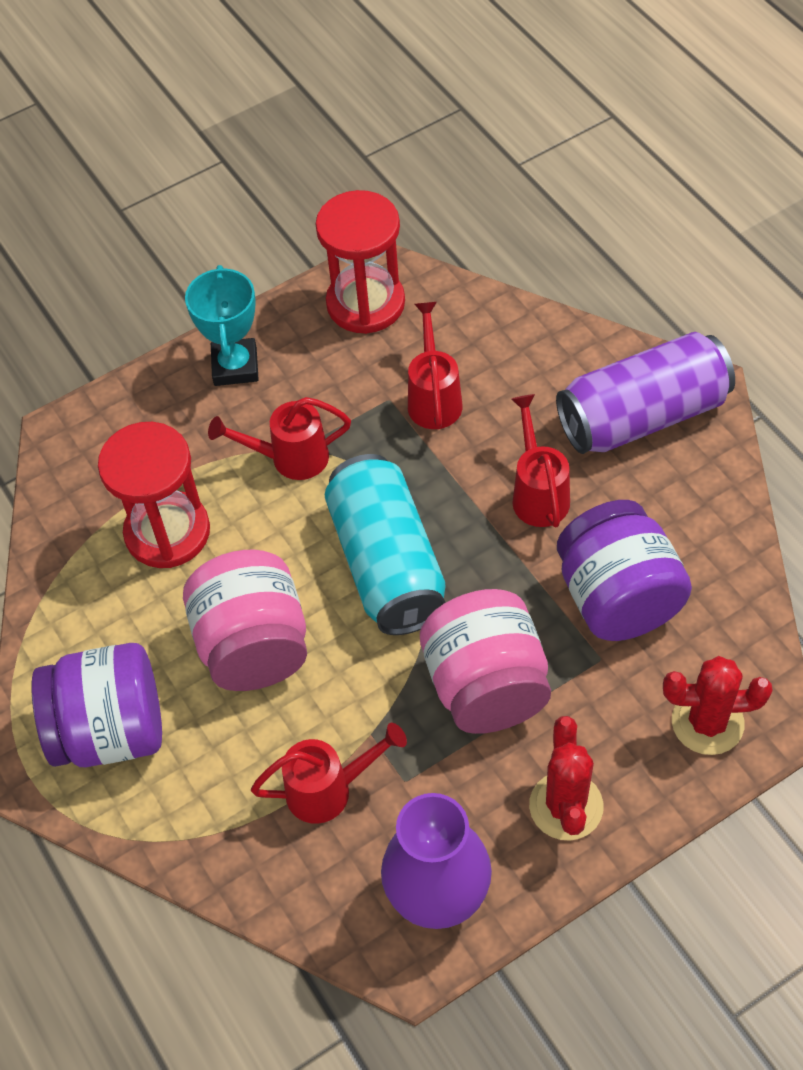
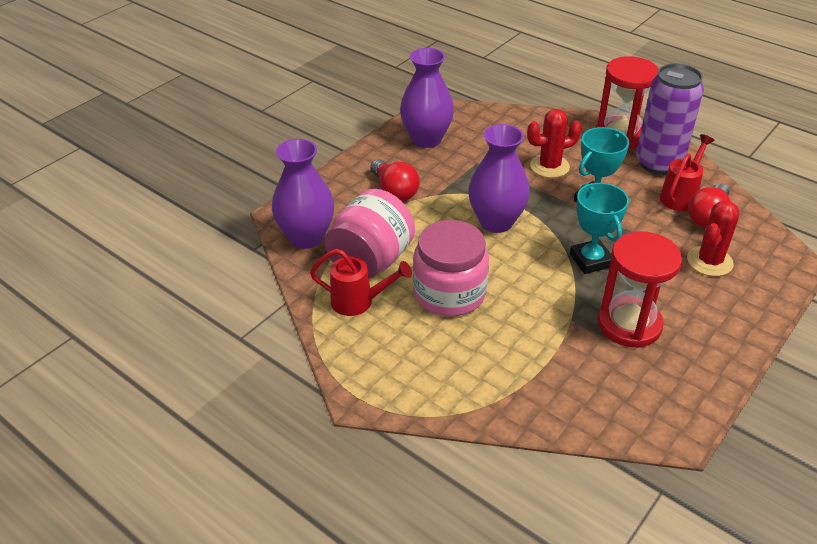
purple jar: 2 -> 0
purple vase: 1 -> 3
red light bulb: 0 -> 2
red watering can: 4 -> 2
turquoise can: 1 -> 0
turquoise trophy: 1 -> 2

